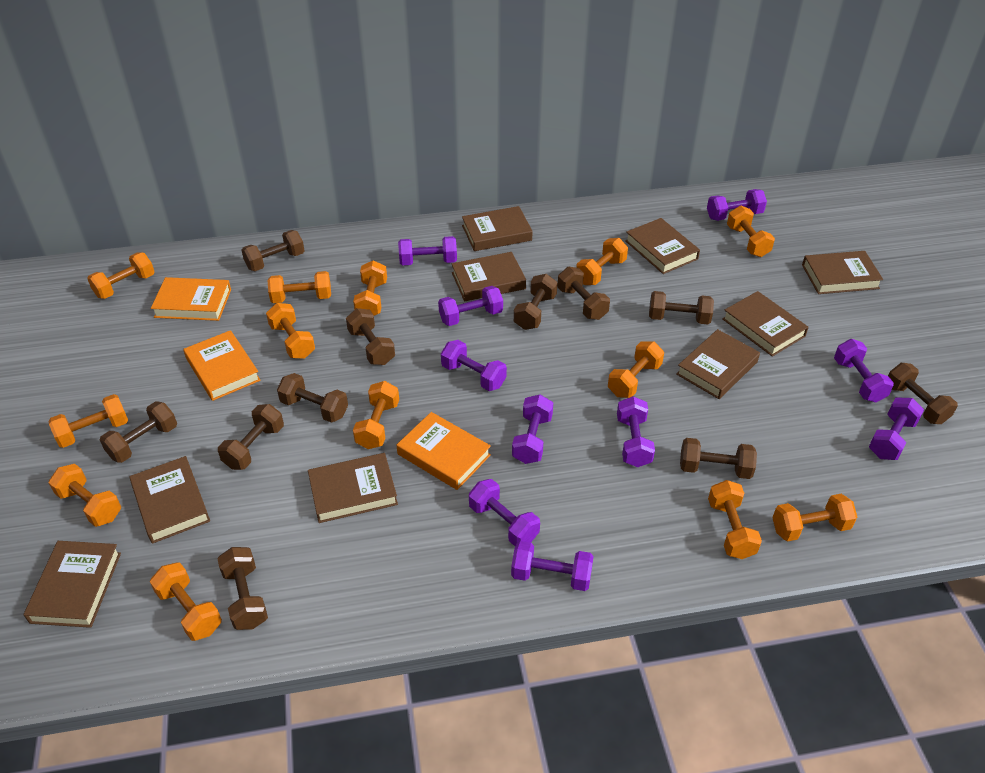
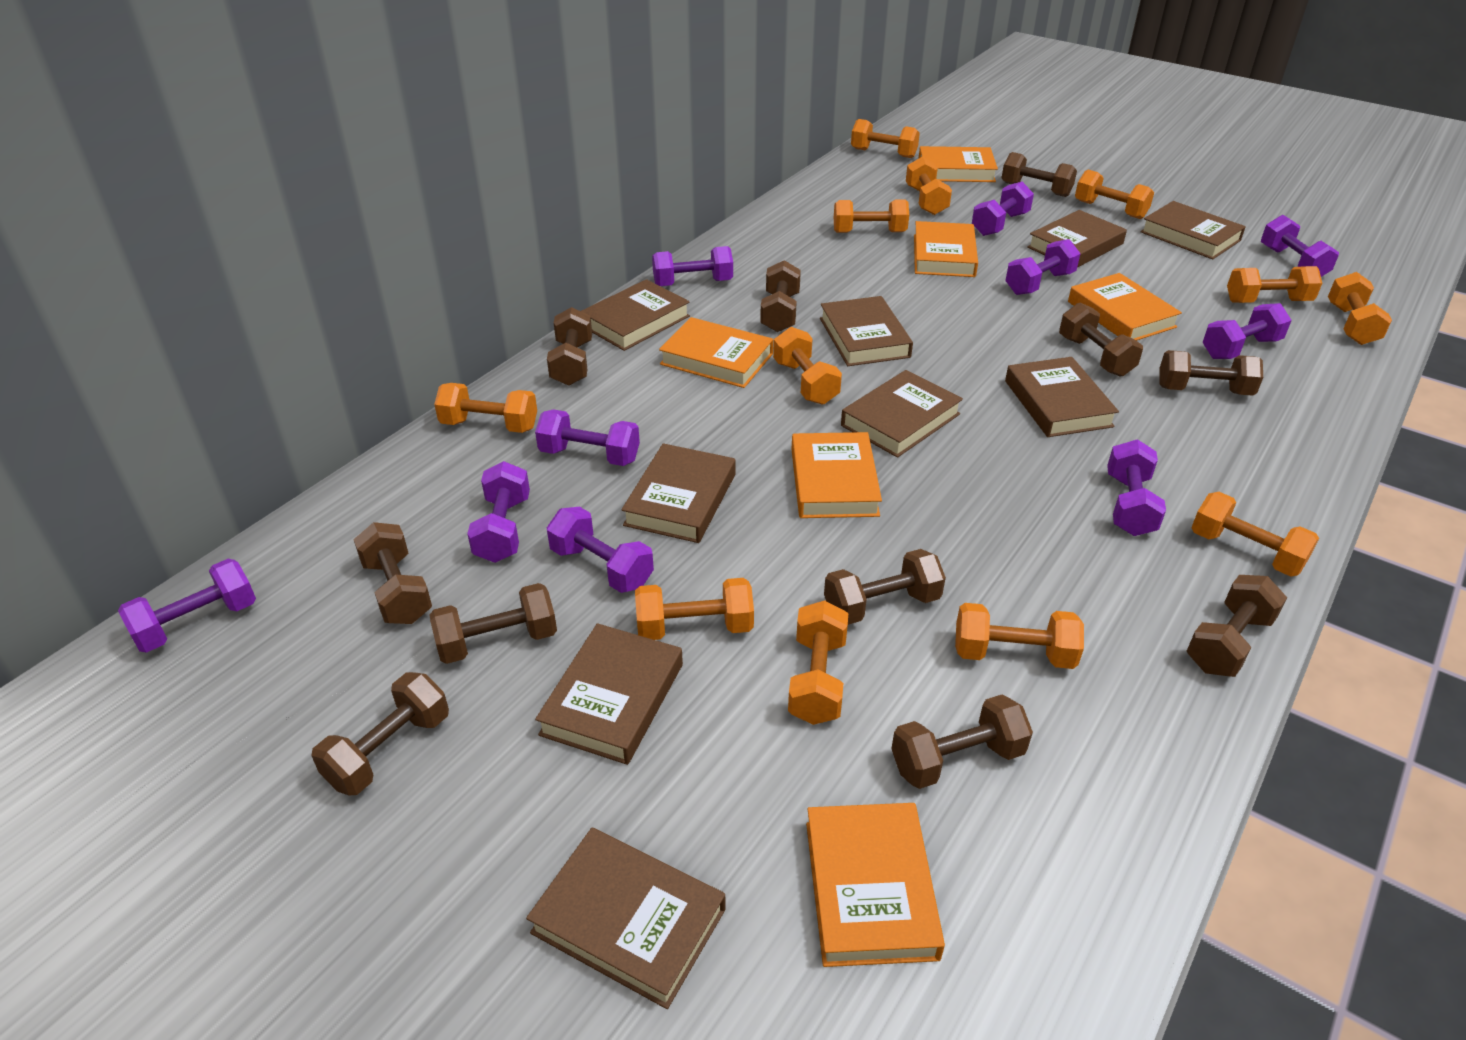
orange book: 3 -> 6
orange dumbbell: 13 -> 12

